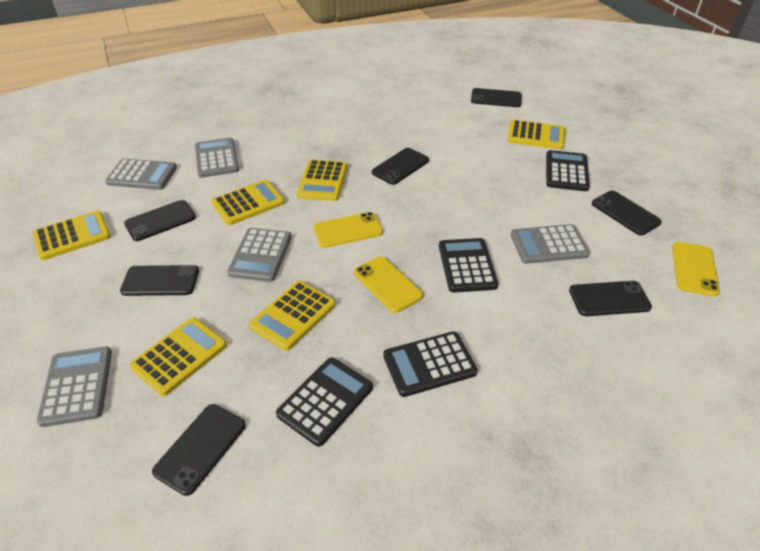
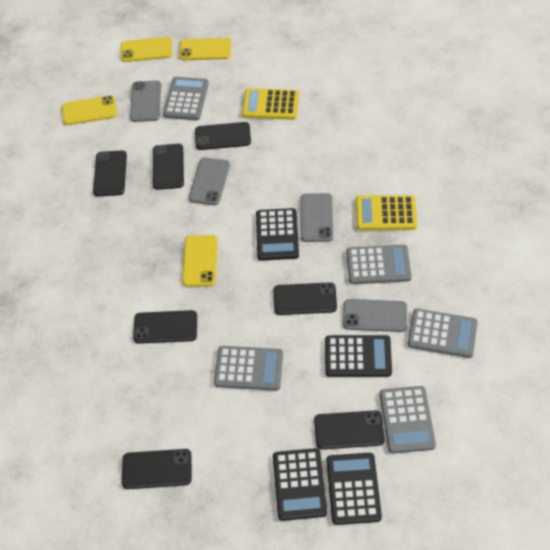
grey phone: 0 -> 4
yellow calculator: 6 -> 2
yellow phone: 3 -> 4

